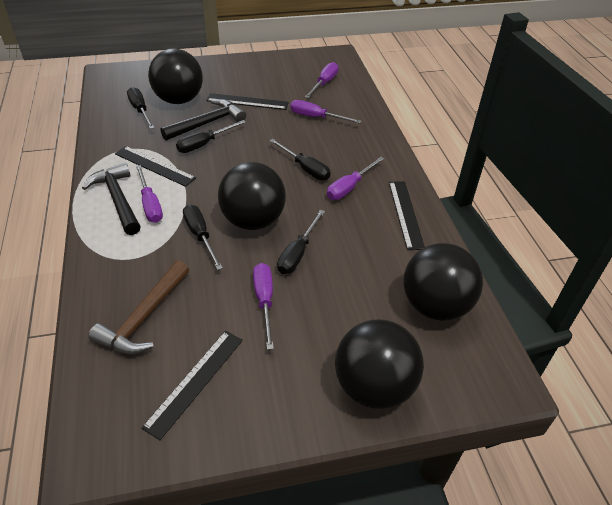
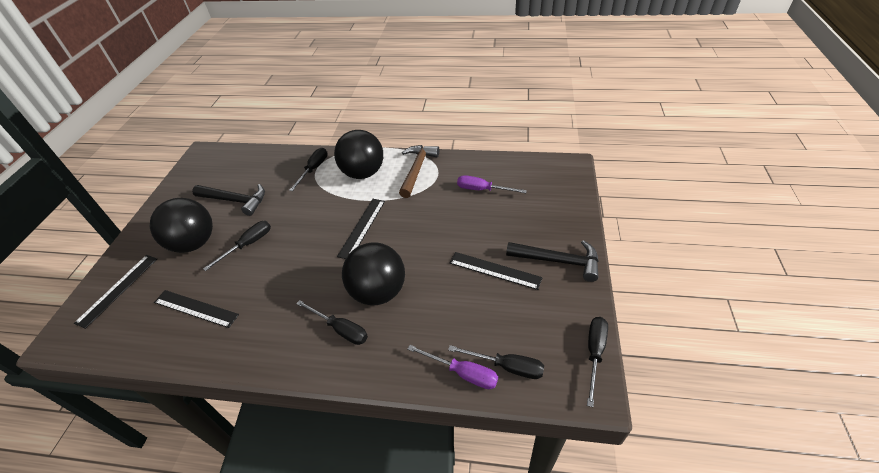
black ball: 4 -> 3
purple screwdriver: 5 -> 2

